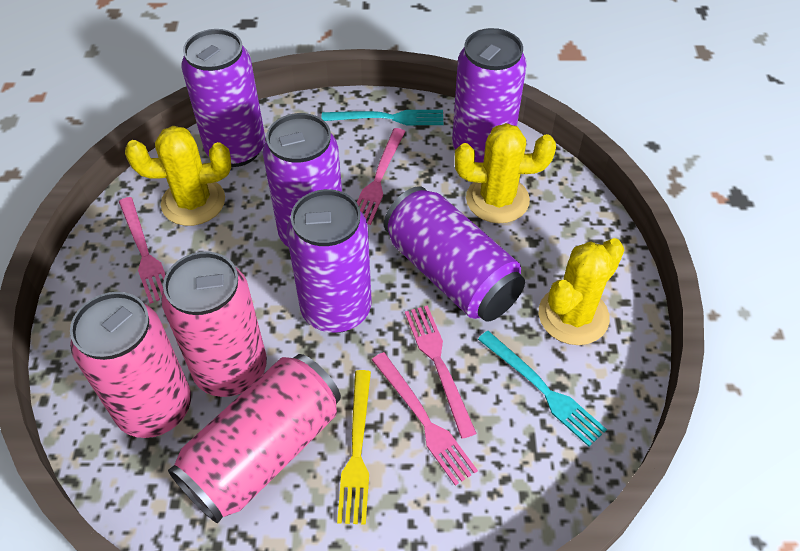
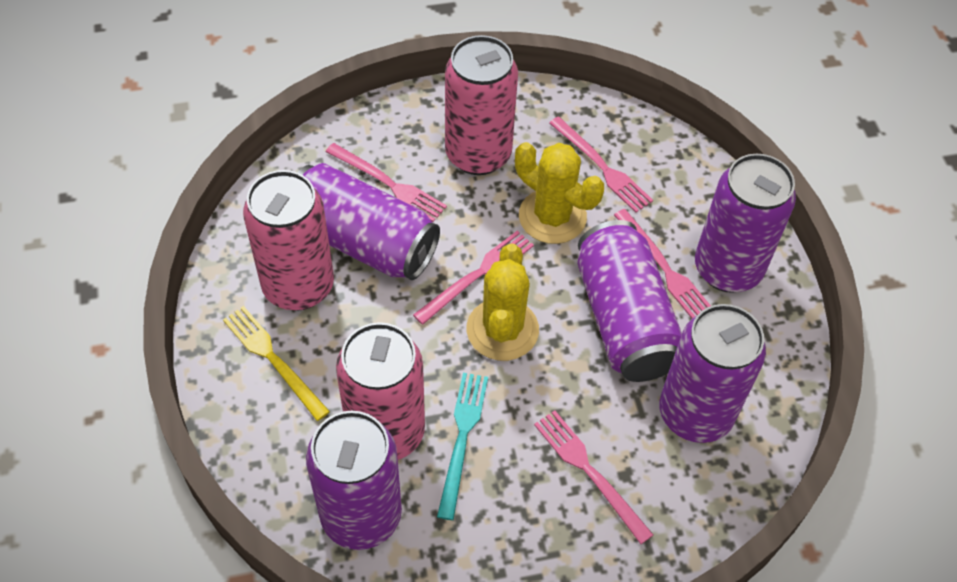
pink fork: 4 -> 5
turquoise fork: 2 -> 1
yellow cactus: 3 -> 2

